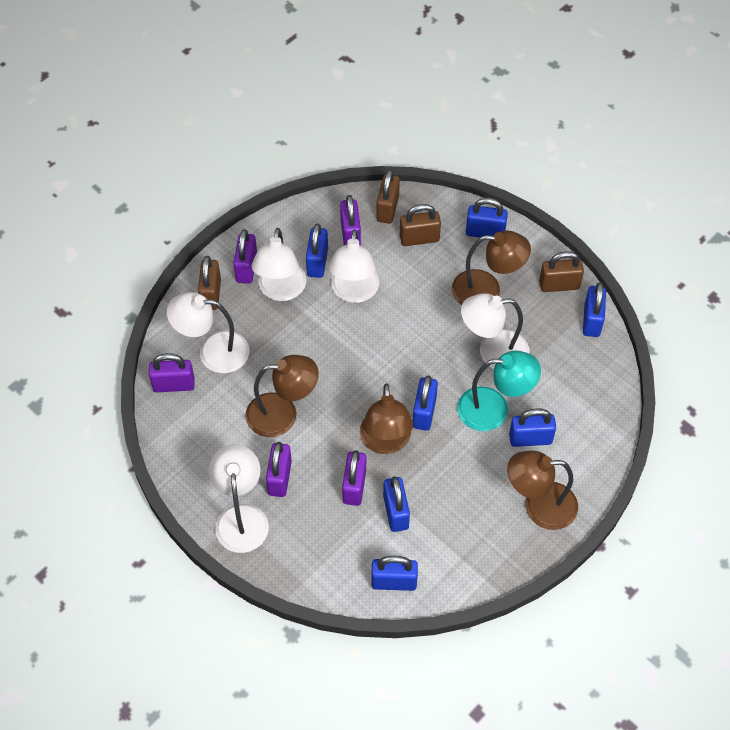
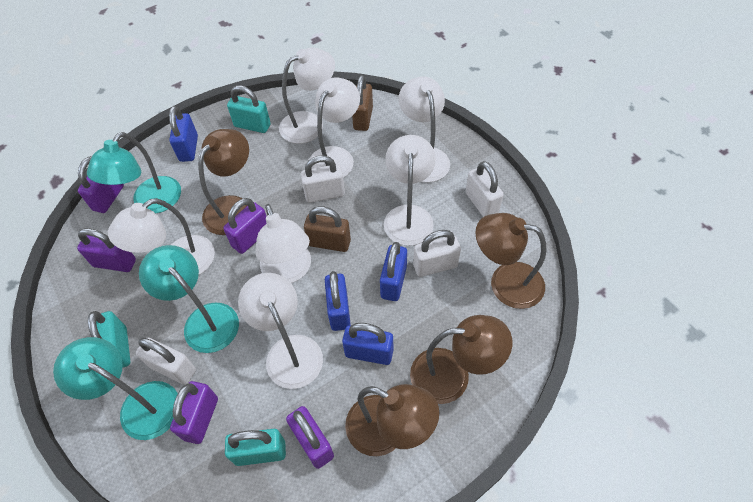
blue padlock: 7 -> 4
brown padlock: 4 -> 2
turquoise lamp: 1 -> 3
turquoise padlock: 0 -> 3
white lamp: 5 -> 7
white padlock: 0 -> 4

